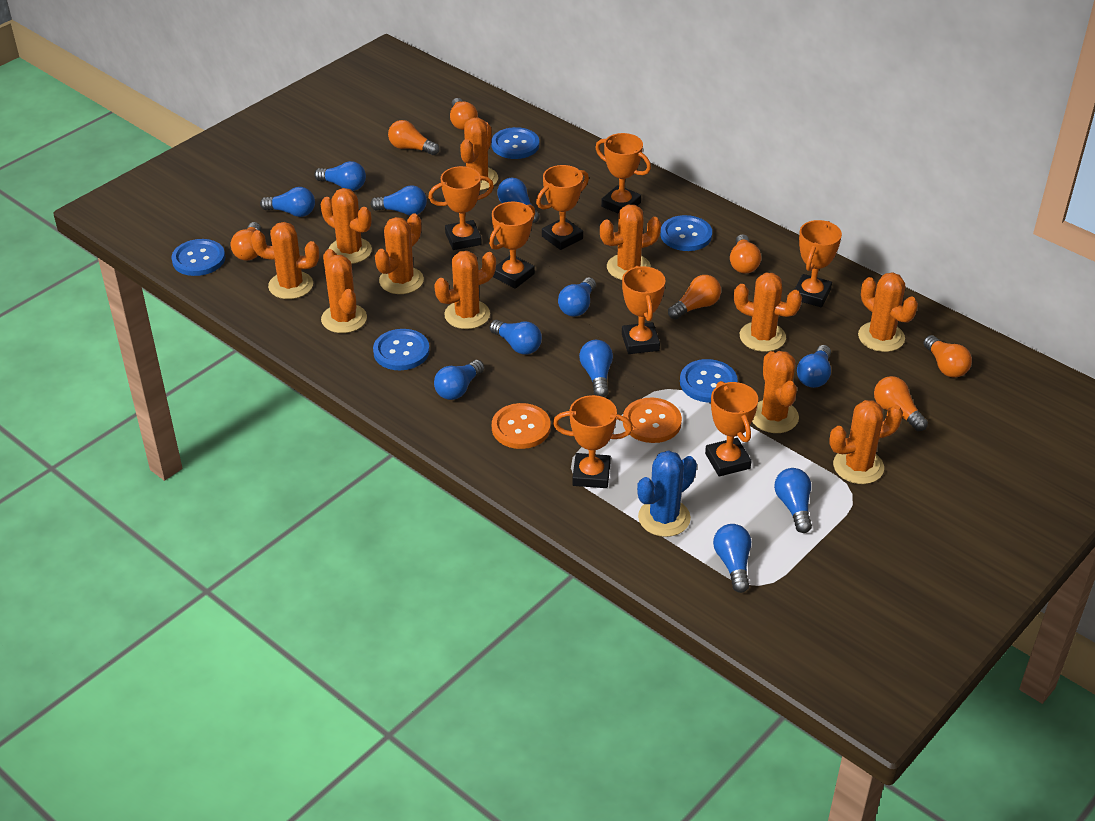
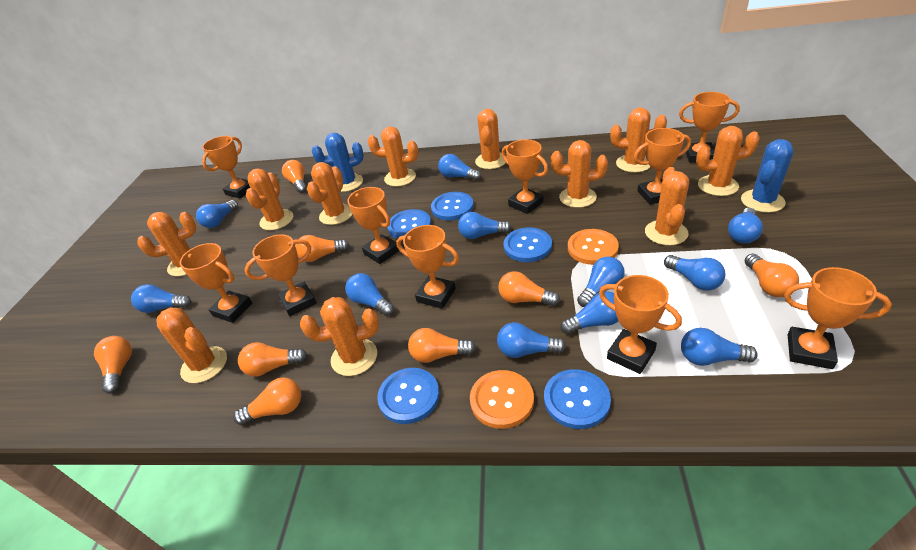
blue cactus: 1 -> 2
orange light bulb: 7 -> 8
orange trophy: 8 -> 10

